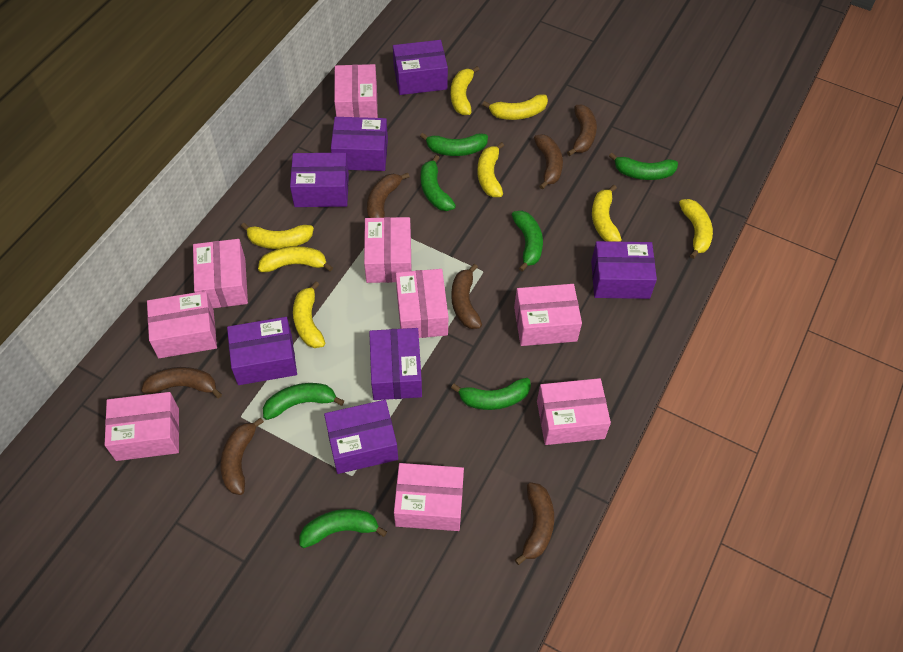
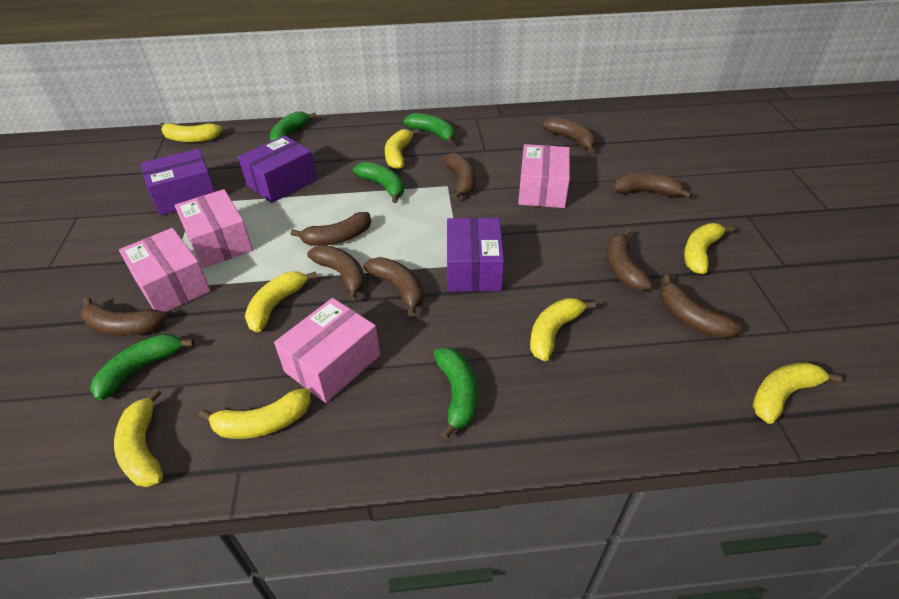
brown banana: 7 -> 9
green banana: 7 -> 5
pink box: 9 -> 4
purple box: 7 -> 3

